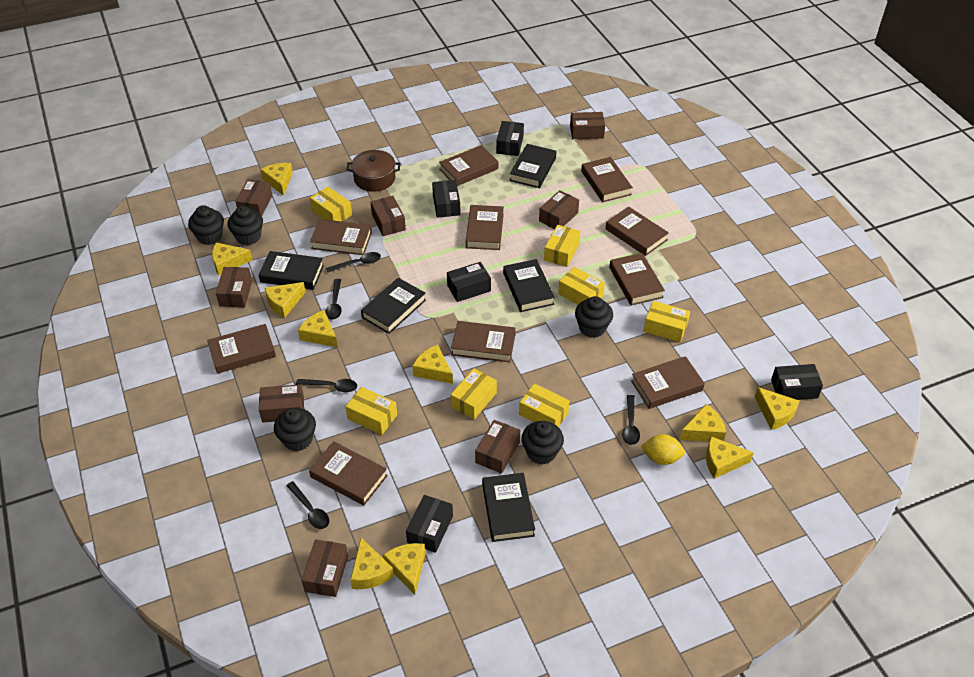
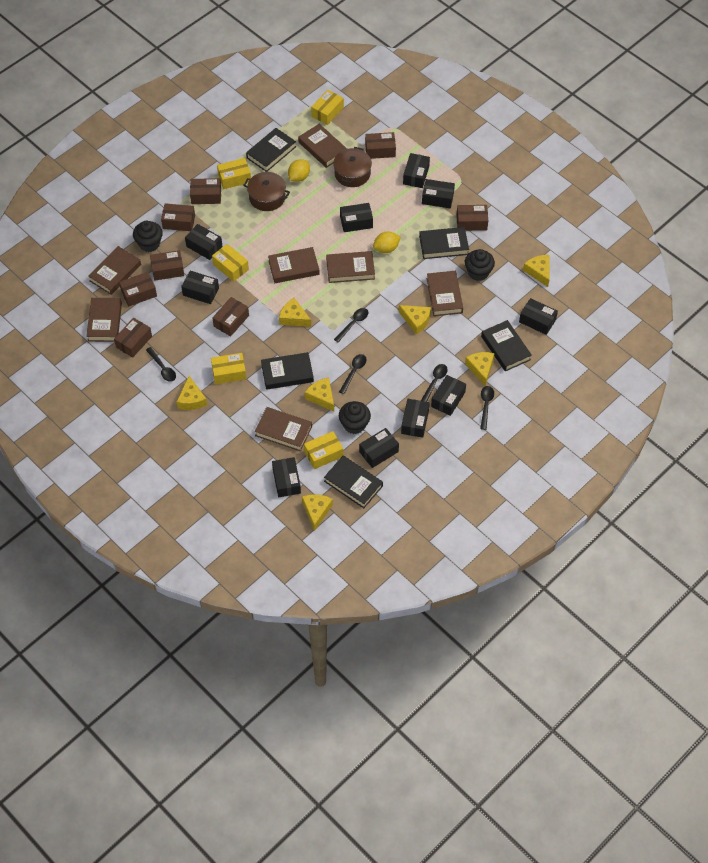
black box: 5 -> 10
black cupcake: 5 -> 3
brown book: 10 -> 7
brown pot: 1 -> 2
yellow box: 7 -> 5
yellow cheese: 10 -> 7
yellow lemon: 1 -> 2

